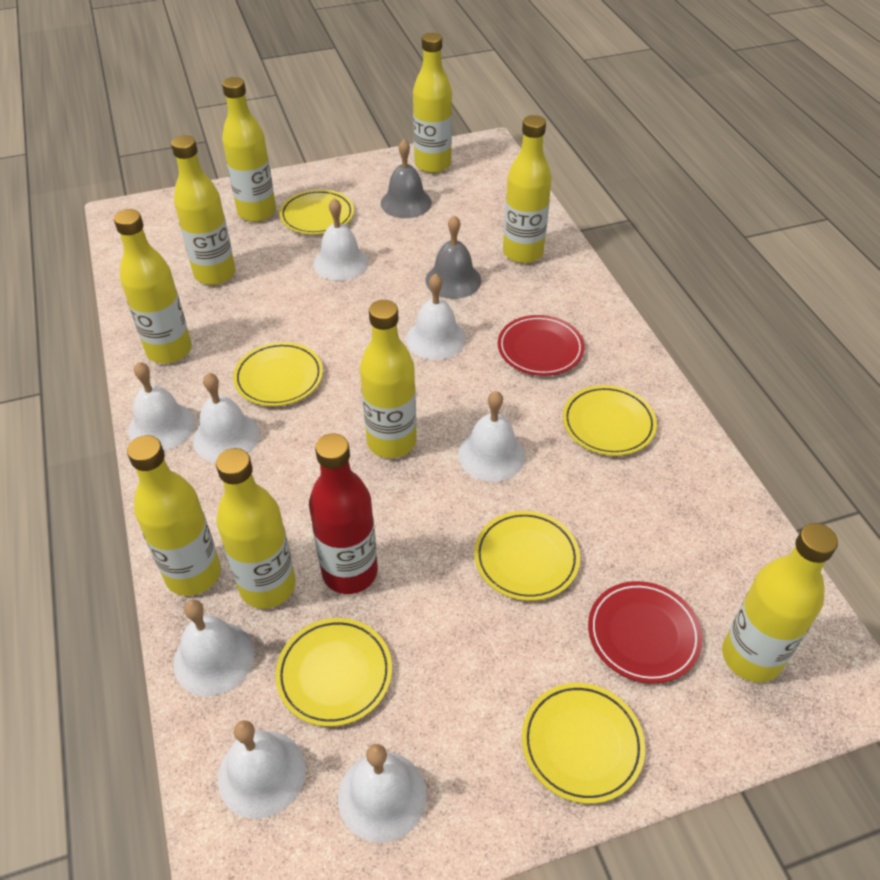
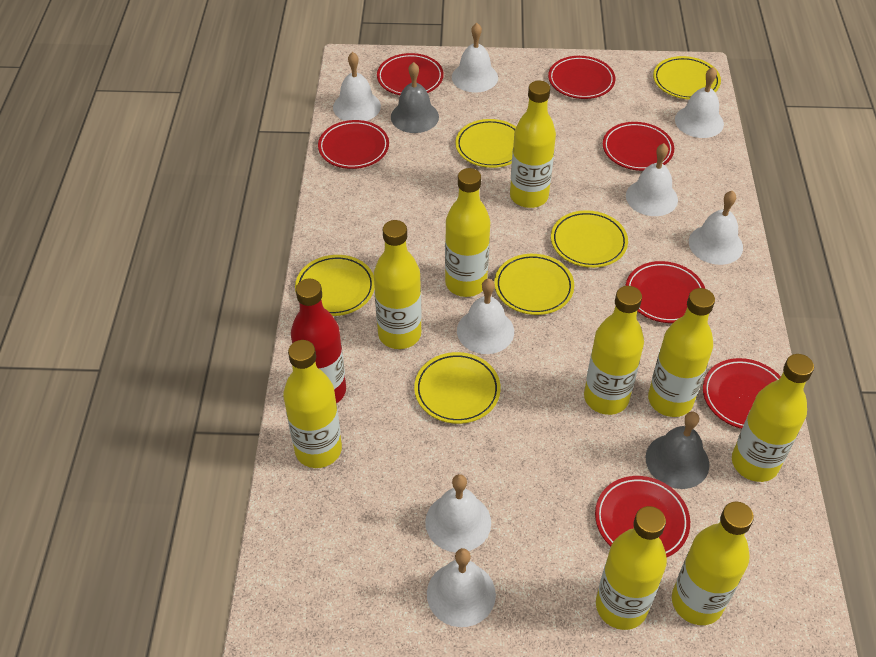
red plate: 2 -> 7

